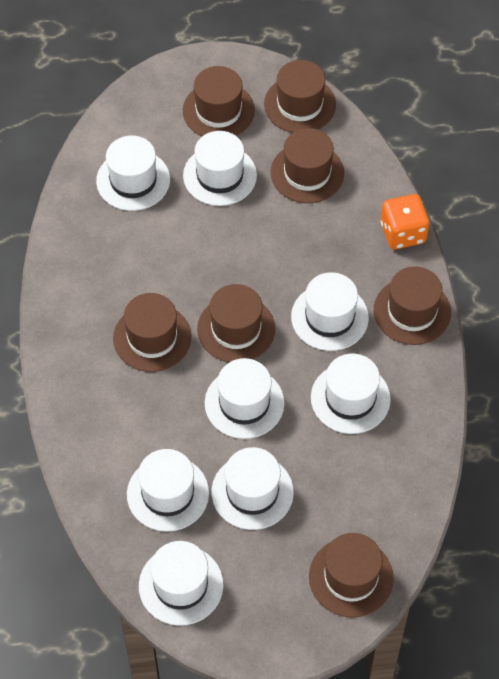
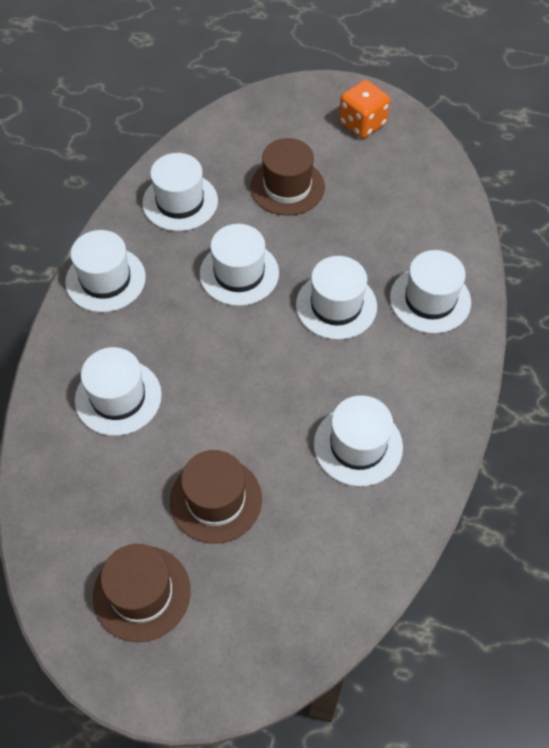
brown hat: 7 -> 3
white hat: 8 -> 7

